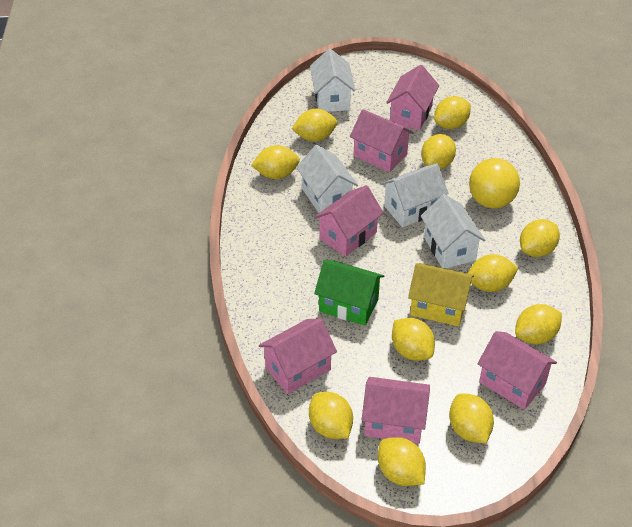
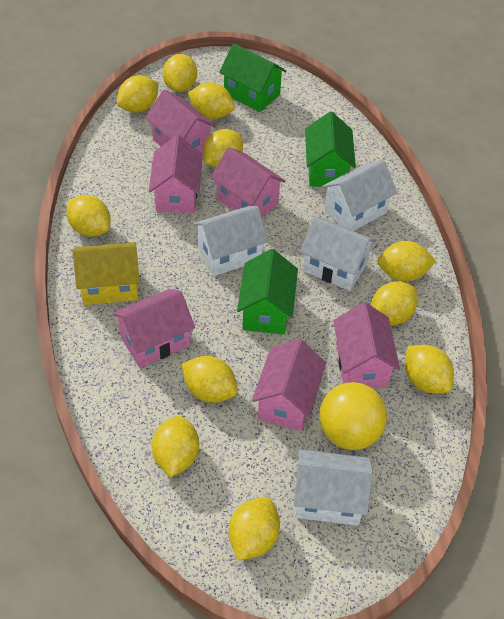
green house: 1 -> 3

